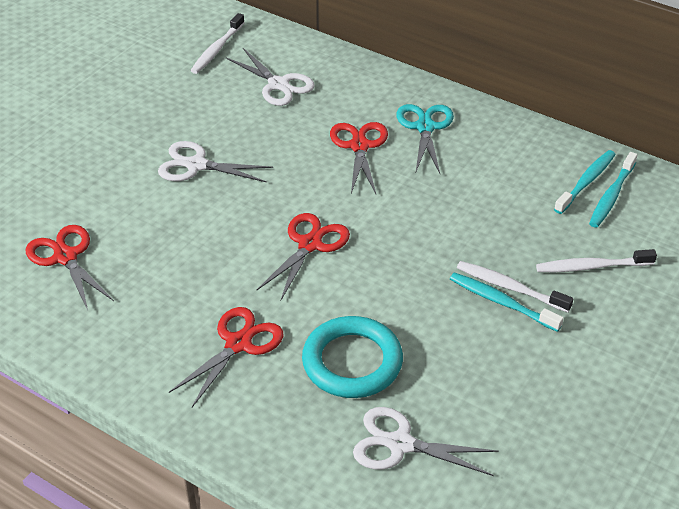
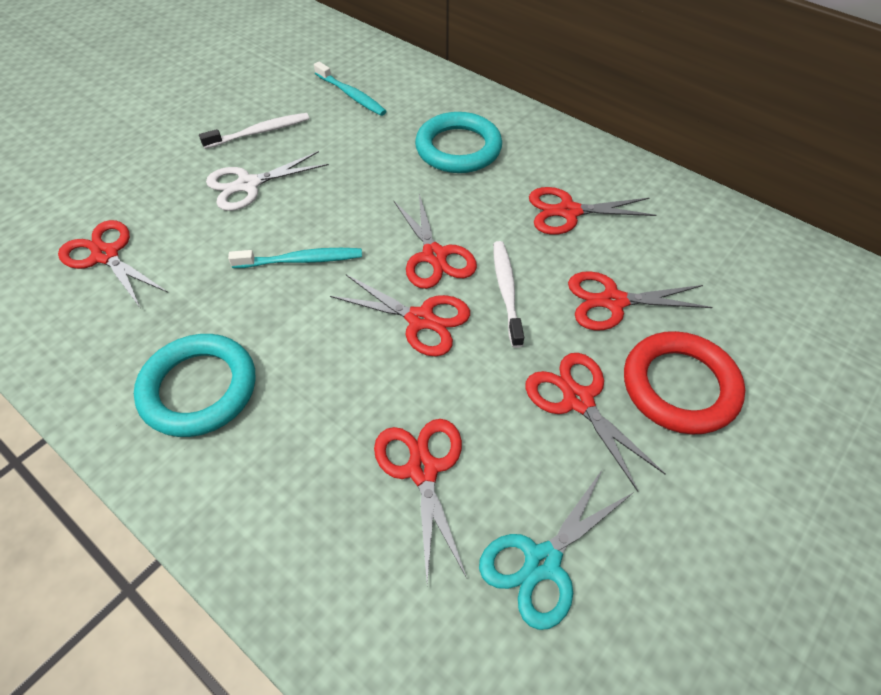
red ring: 0 -> 1
red scissors: 4 -> 7
turquoise ring: 1 -> 2
turquoise toothbrush: 3 -> 2
white scissors: 3 -> 1
white toothbrush: 3 -> 2

